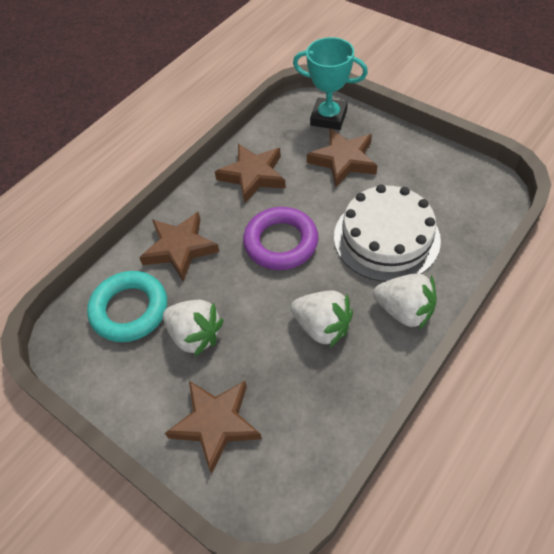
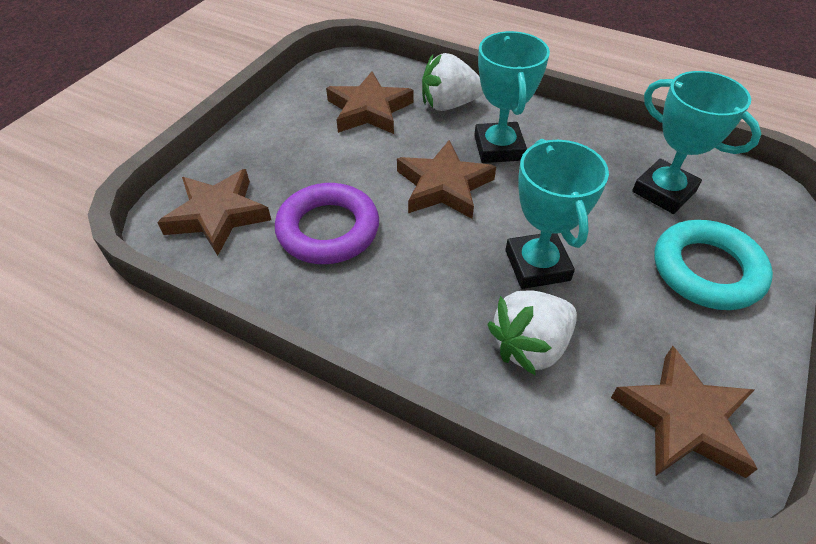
turquoise trophy: 1 -> 3
white cake: 1 -> 0
white strawberry: 3 -> 2

